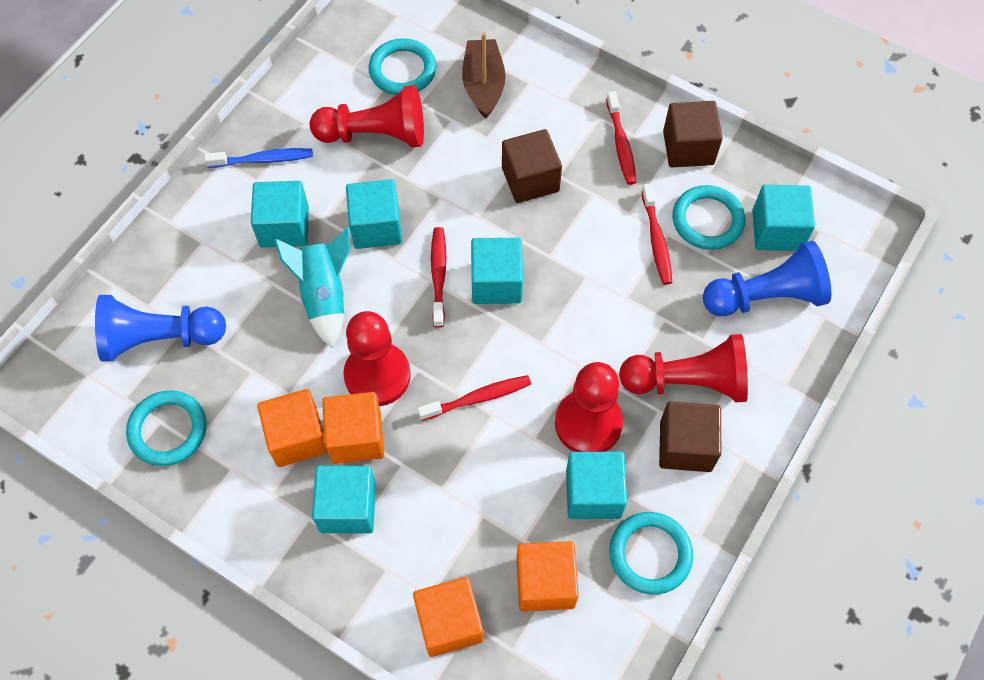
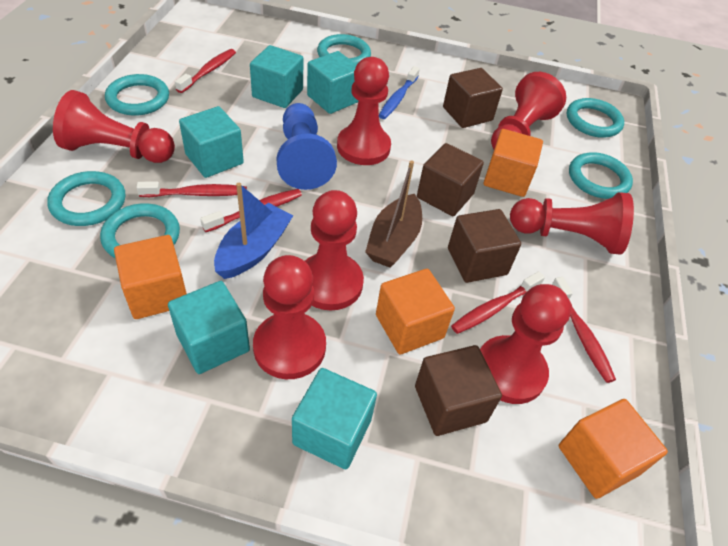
blue boat: 0 -> 1
blue pawn: 2 -> 1
brown cube: 3 -> 4
red pawn: 4 -> 7
red toothbrush: 4 -> 5
turquoise cube: 6 -> 5
turquoise ring: 4 -> 6
turquoise rocket: 1 -> 0

